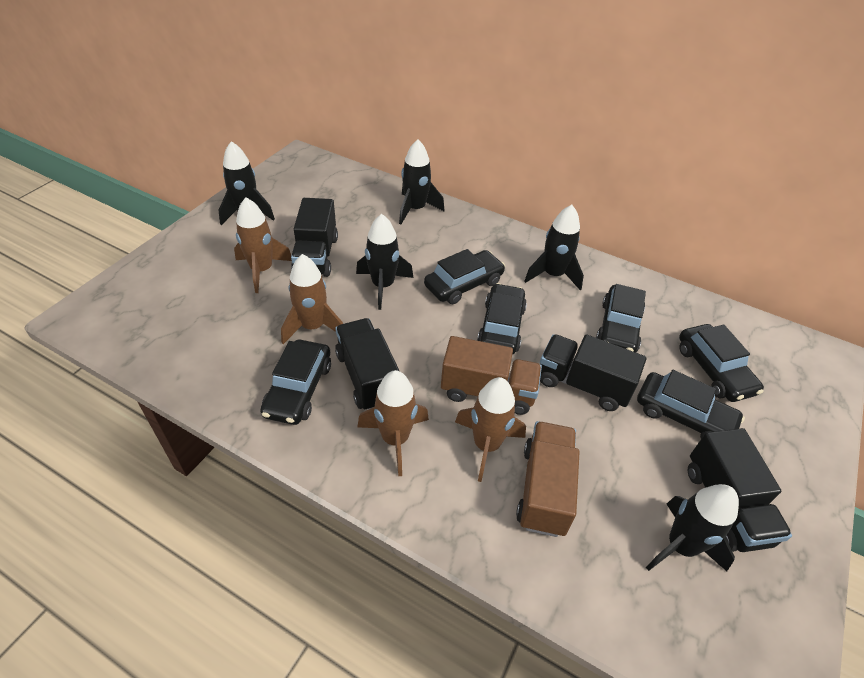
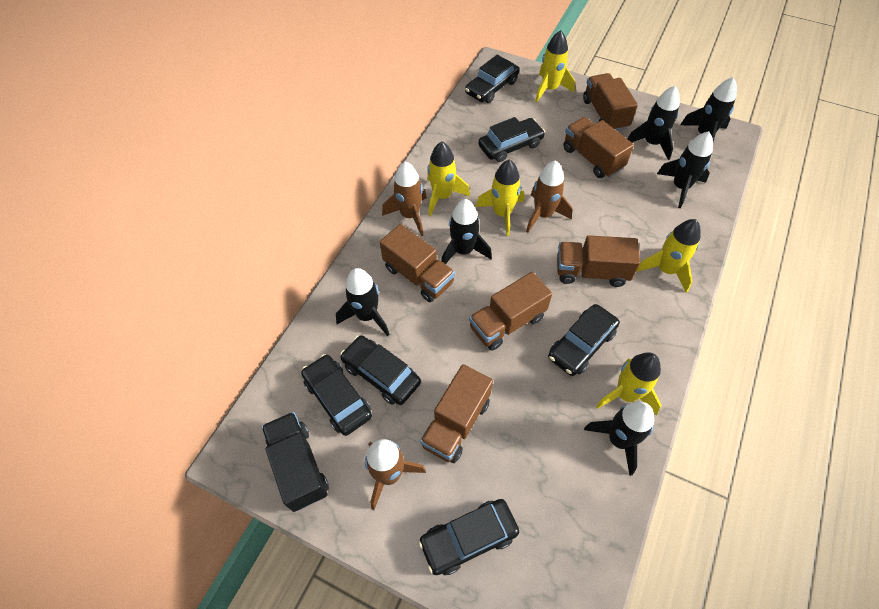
black rocket: 5 -> 6
black truck: 4 -> 1
brown rocket: 4 -> 3
brown truck: 2 -> 6
yellow rocket: 0 -> 5

